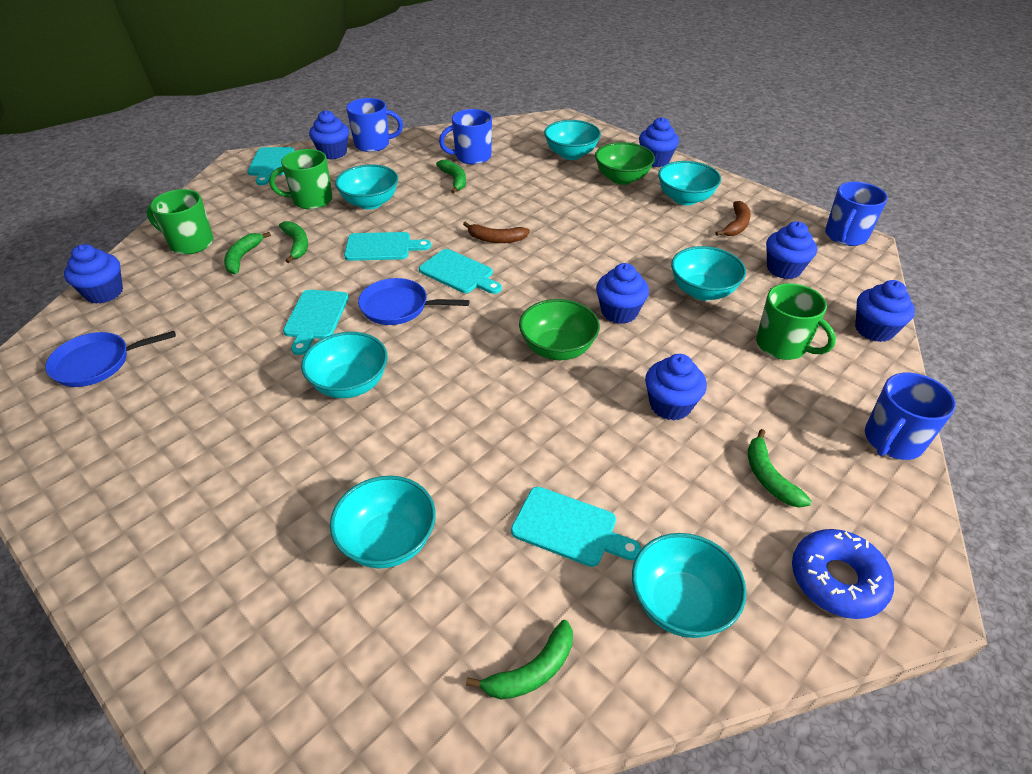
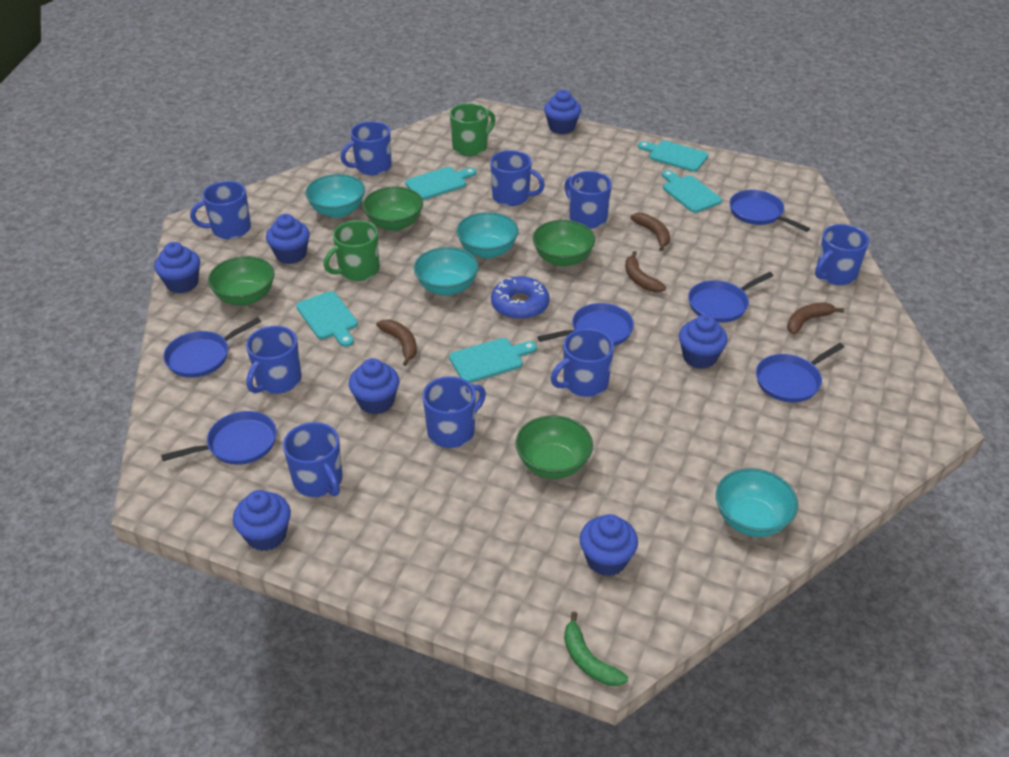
blue mug: 4 -> 9
blue pan: 2 -> 6
brown banana: 2 -> 4
green banana: 5 -> 1
green bowl: 2 -> 4
green mug: 3 -> 2
turquoise bowl: 7 -> 4

